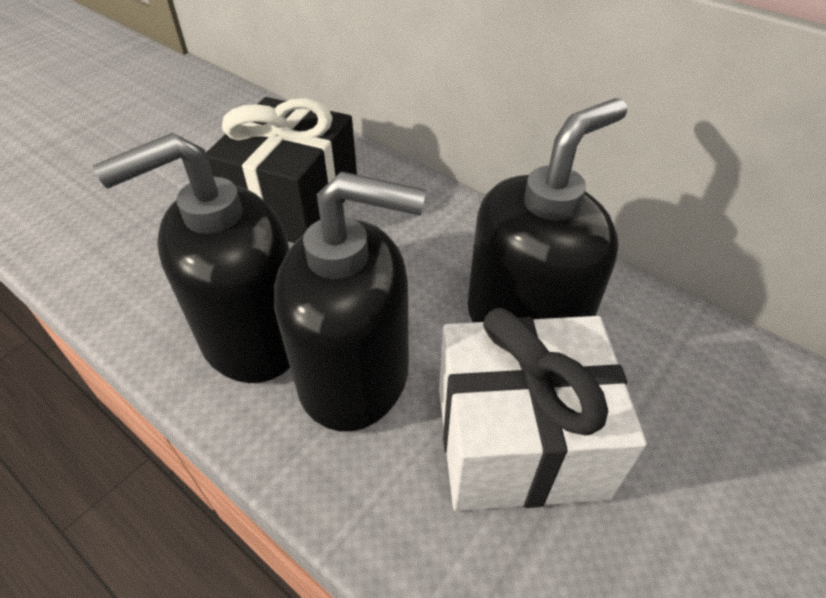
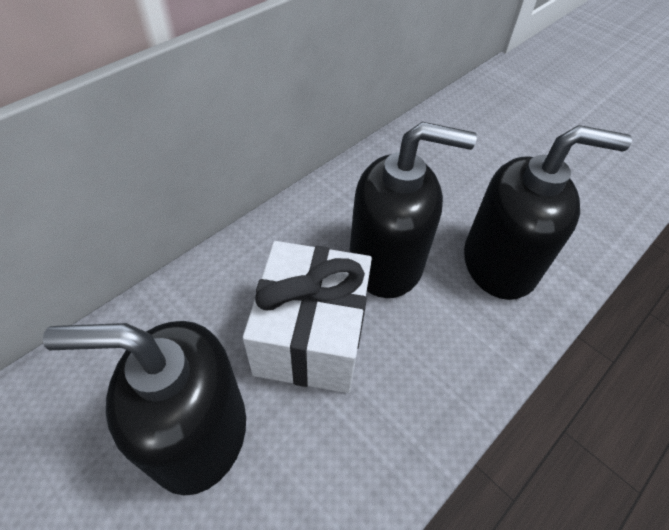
black gift: 1 -> 0

